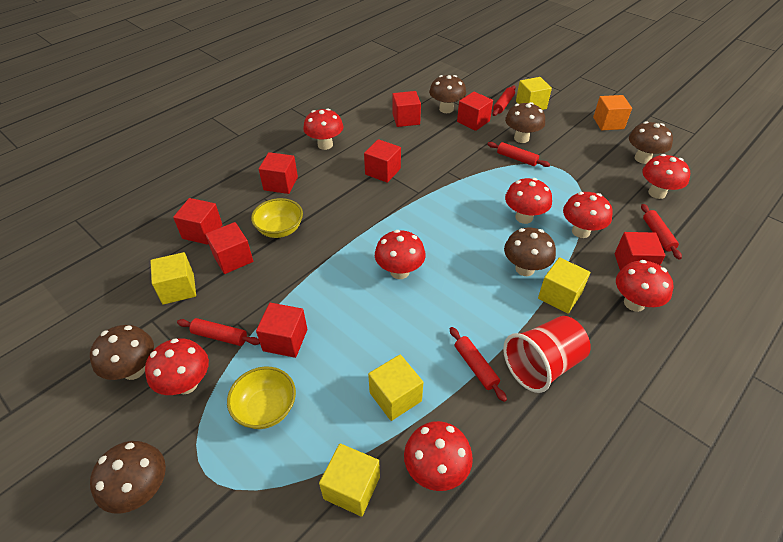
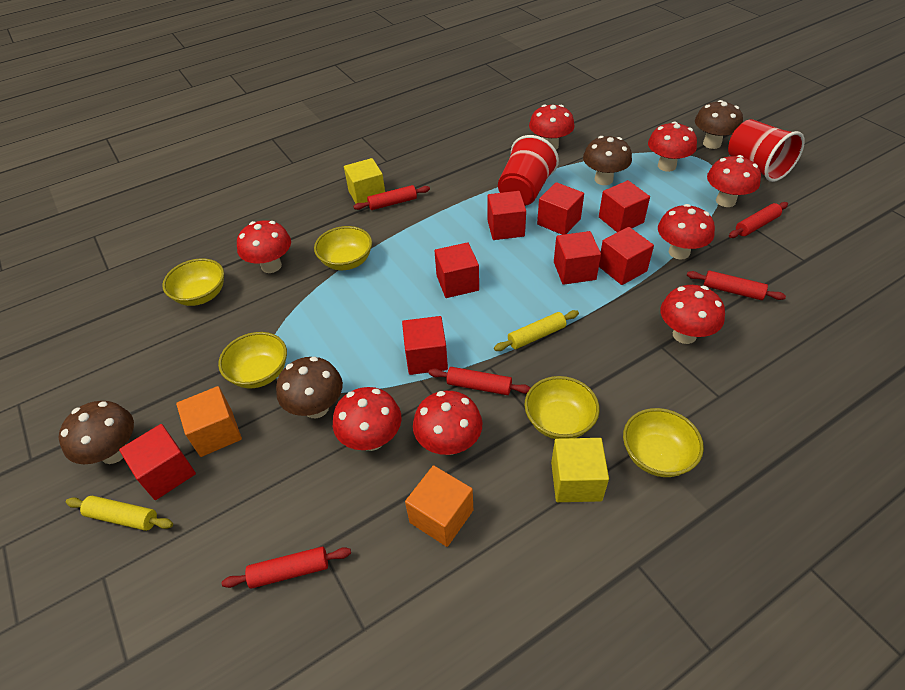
brown mushroom: 6 -> 4
orange cube: 1 -> 2
red cup: 1 -> 2
yellow bowl: 2 -> 5
yellow cube: 5 -> 2
yellow rolling pin: 0 -> 2

